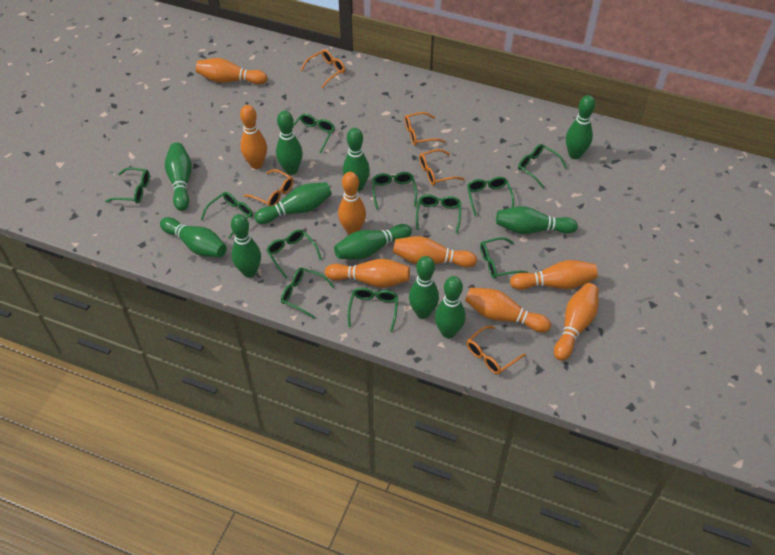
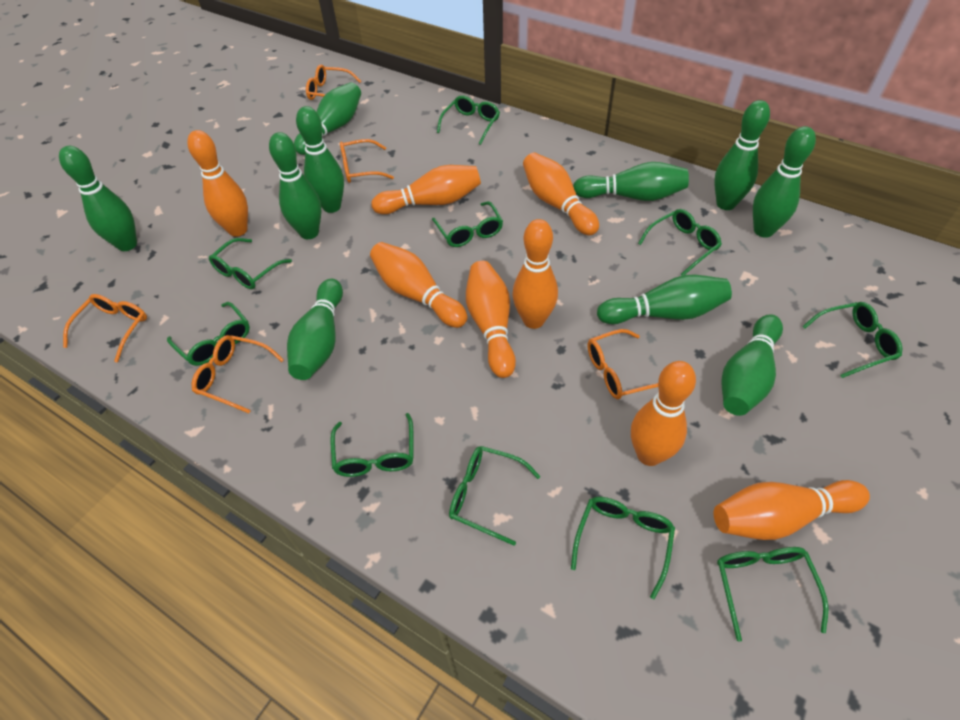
green bowling pin: 11 -> 10
green glasses: 11 -> 10

